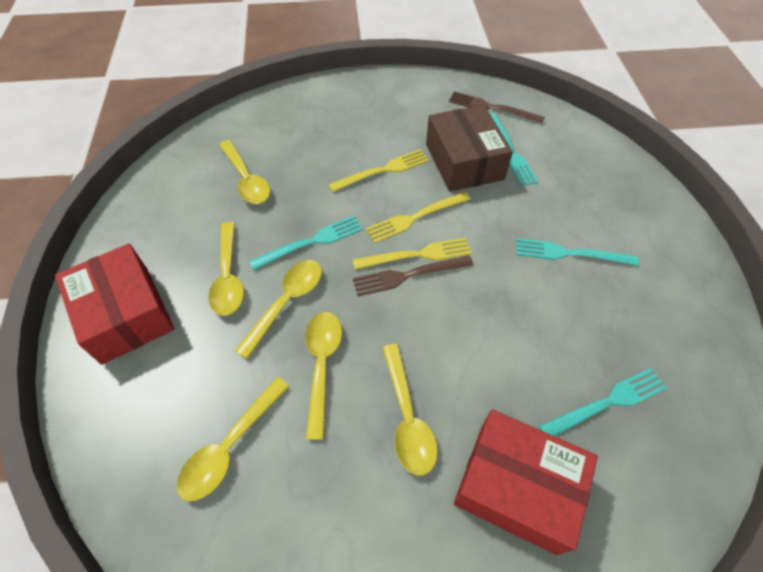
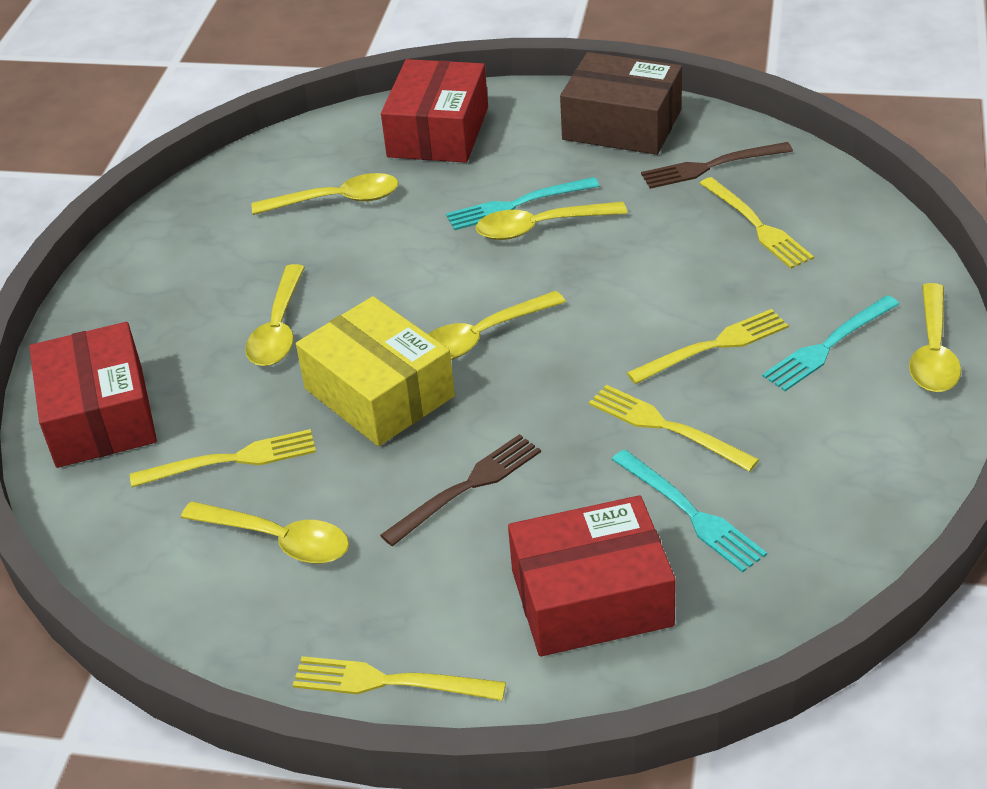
red box: 2 -> 3
turquoise fork: 4 -> 3
yellow box: 0 -> 1
yellow fork: 3 -> 5

